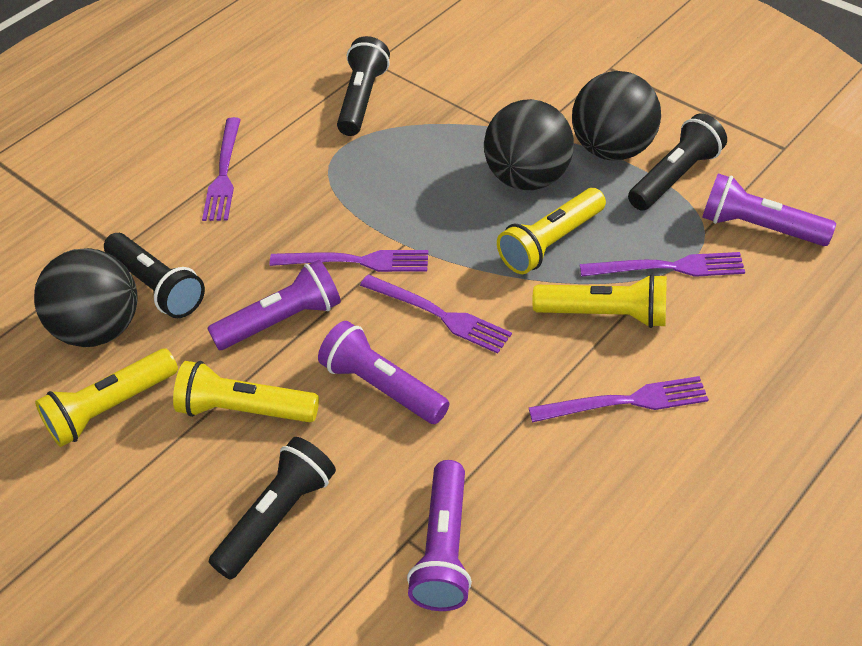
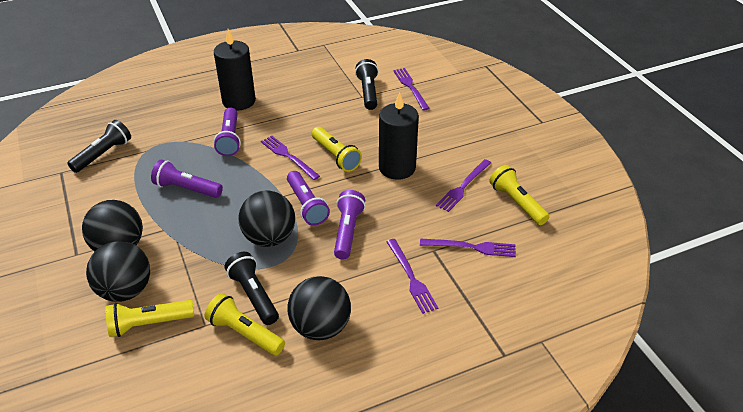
black ball: 3 -> 4
black candle: 0 -> 2
black flashlight: 4 -> 3

